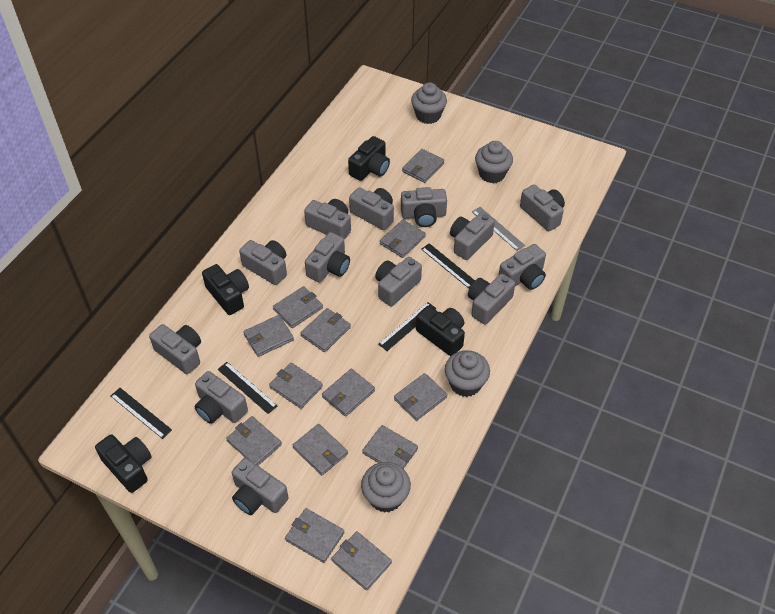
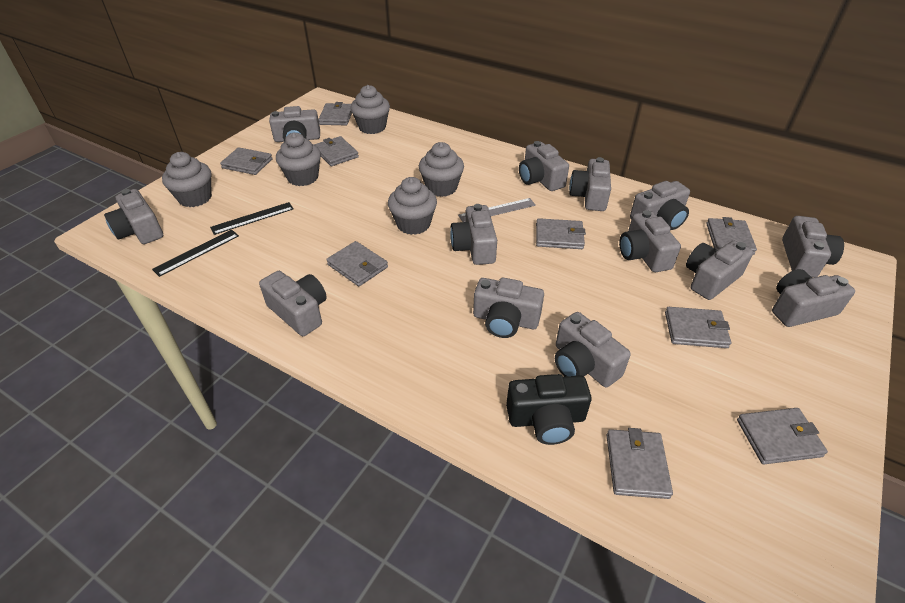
black camera: 4 -> 1
black ruler: 4 -> 2
grey cupcake: 4 -> 5
grey wallet: 13 -> 9

